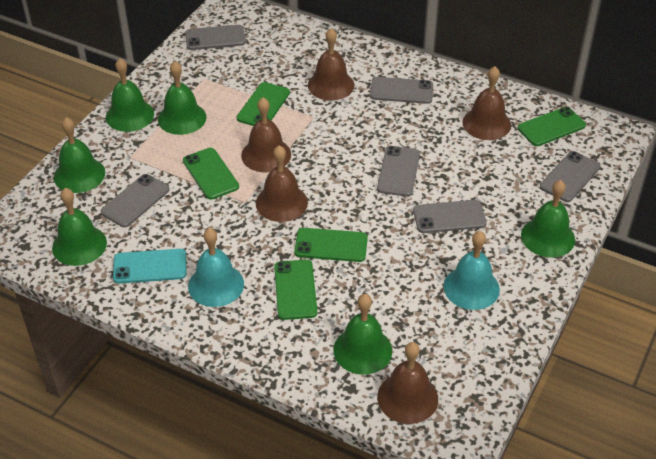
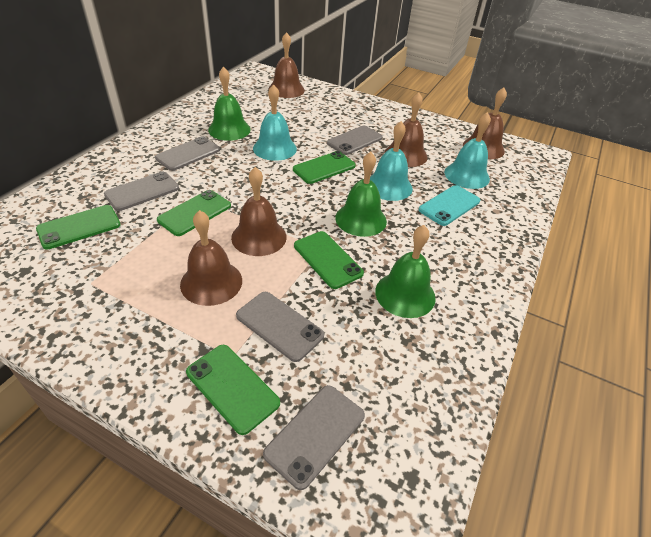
green bell: 6 -> 3
grey phone: 6 -> 5
turquoise bell: 2 -> 3

